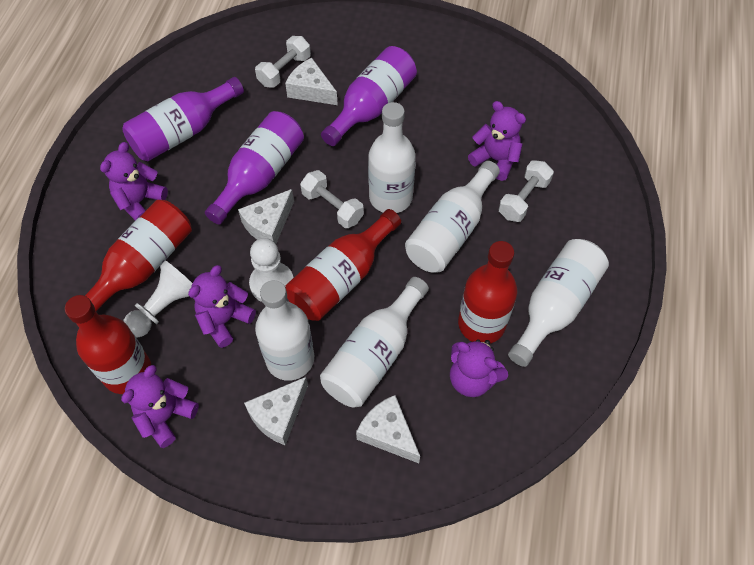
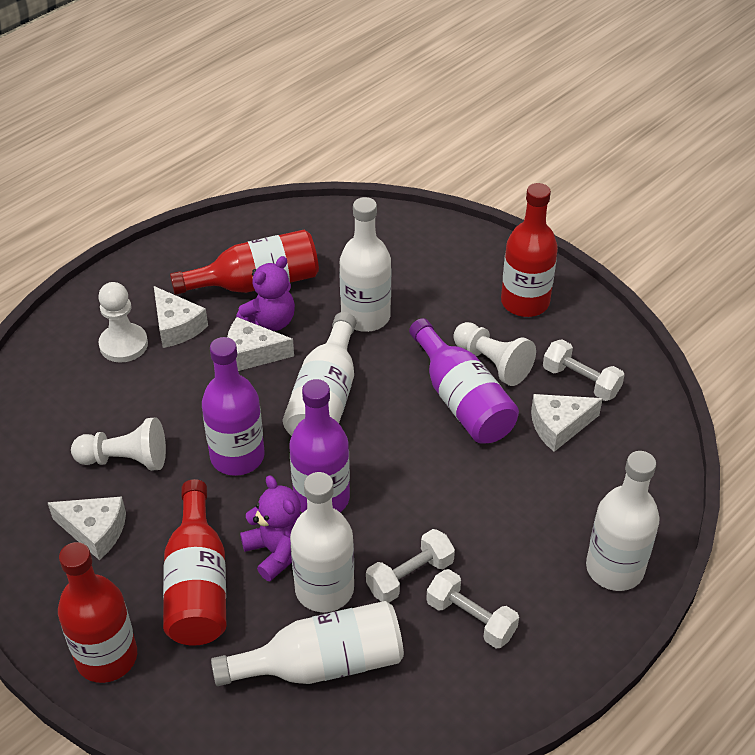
purple teddy bear: 5 -> 2
white pawn: 2 -> 3

